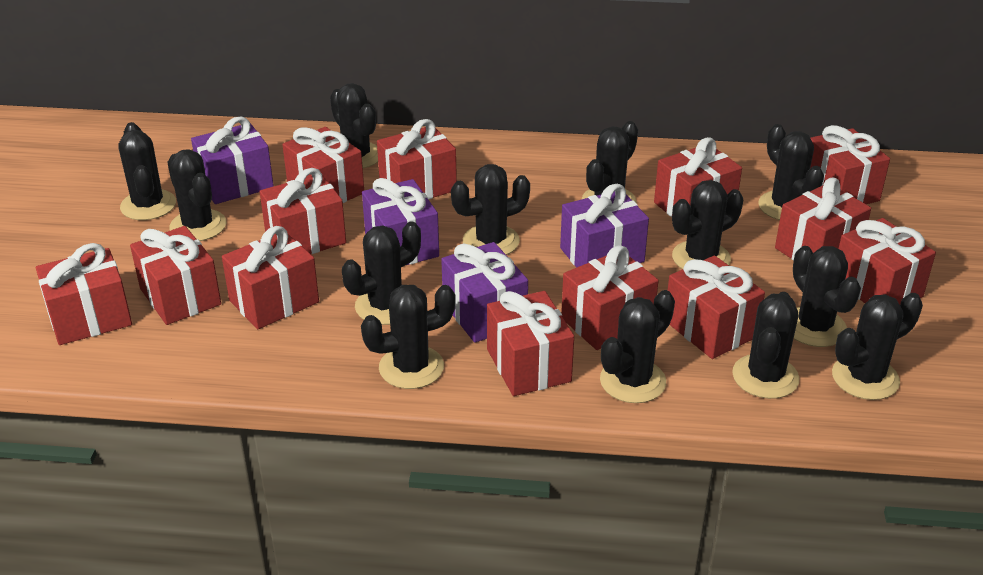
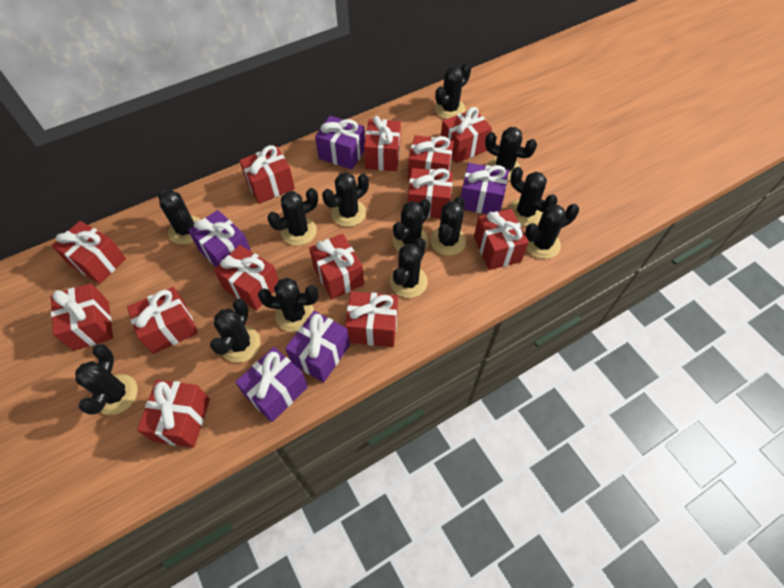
purple gift: 4 -> 5

